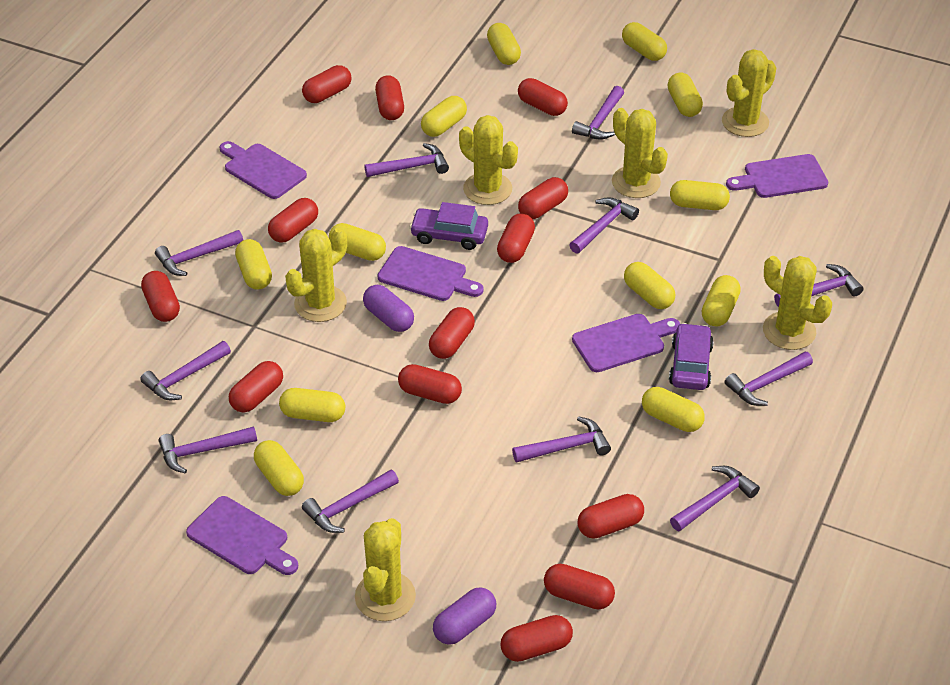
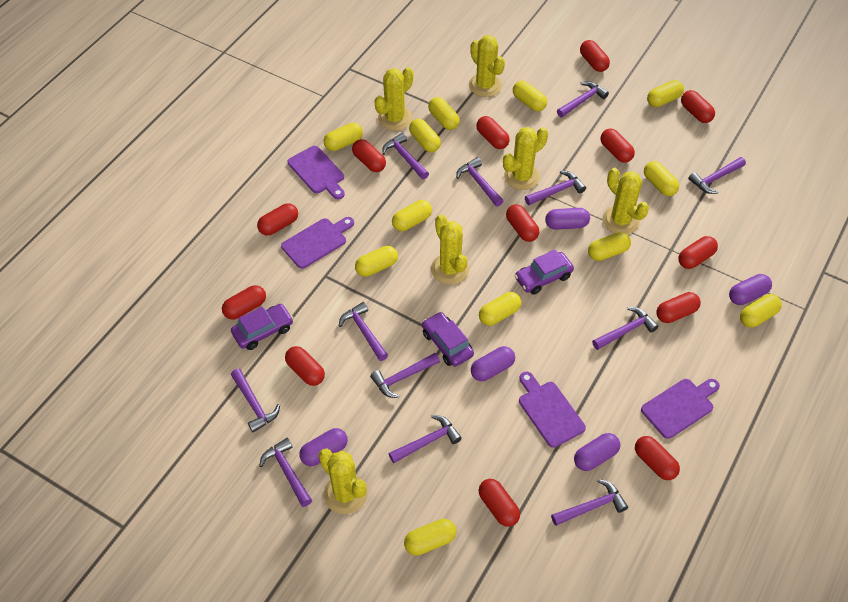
purple capsule: 2 -> 5
purple car: 2 -> 3
purple cutting board: 5 -> 4
purple hammer: 11 -> 12

